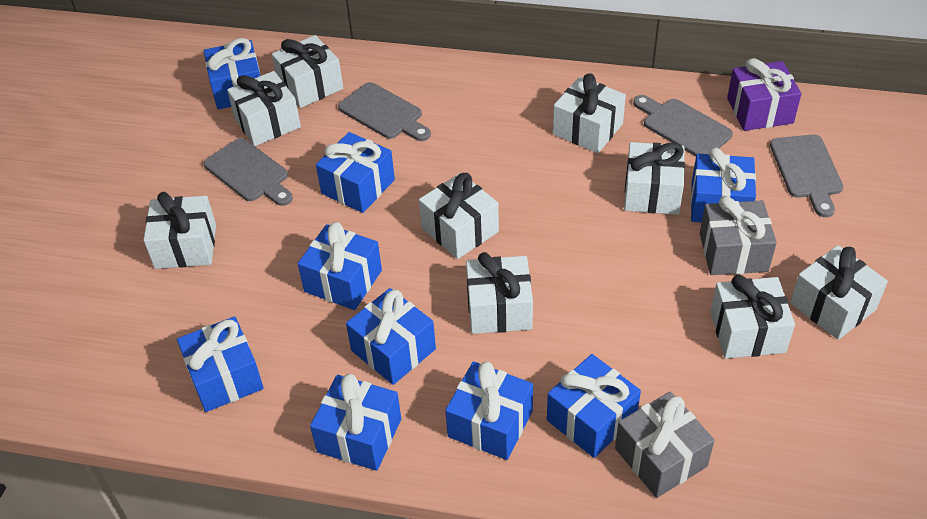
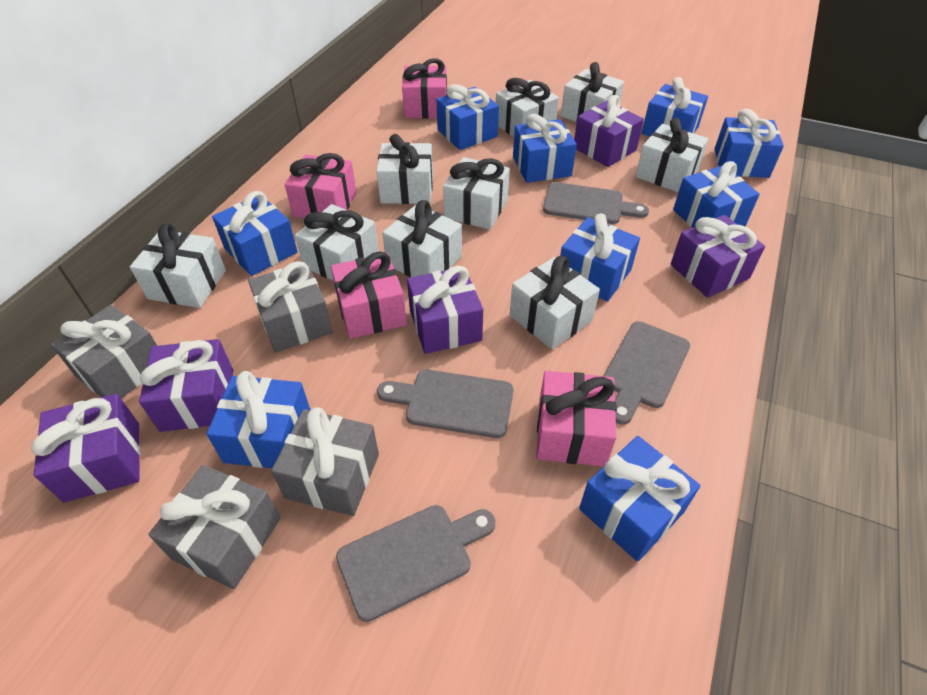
grey gift: 2 -> 4
pink gift: 0 -> 4
purple gift: 1 -> 5

